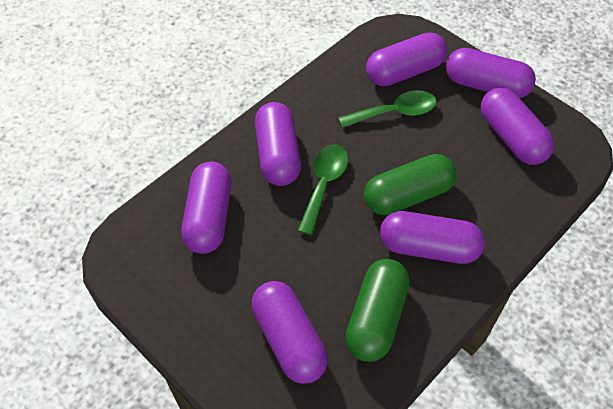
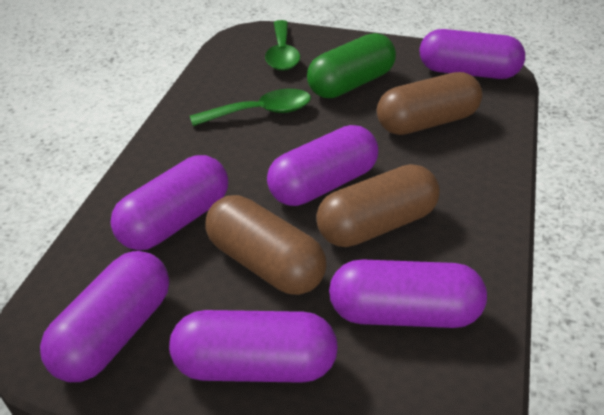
brown capsule: 0 -> 3
green capsule: 2 -> 1
purple capsule: 7 -> 6

